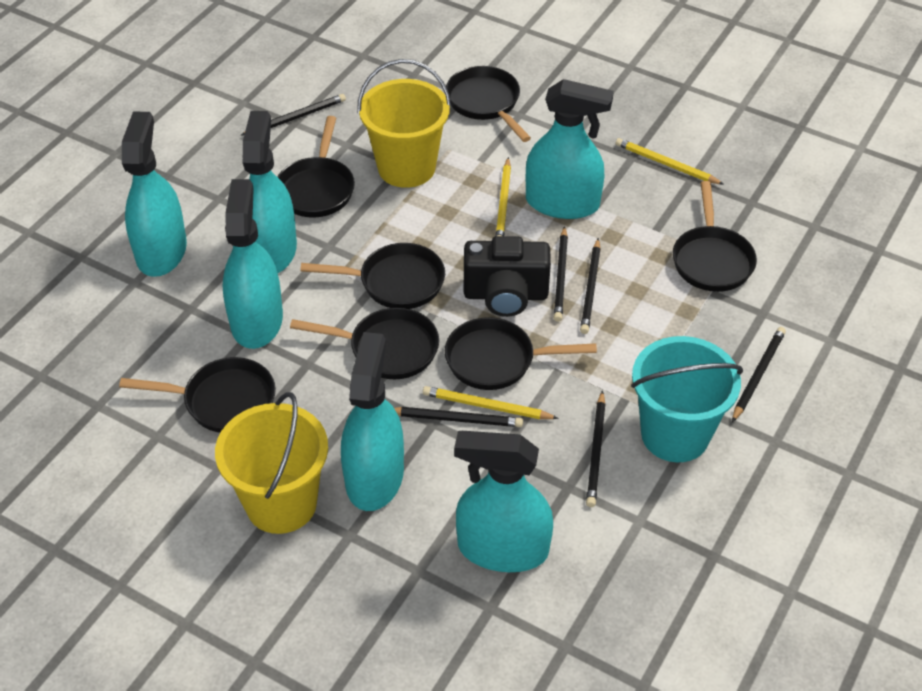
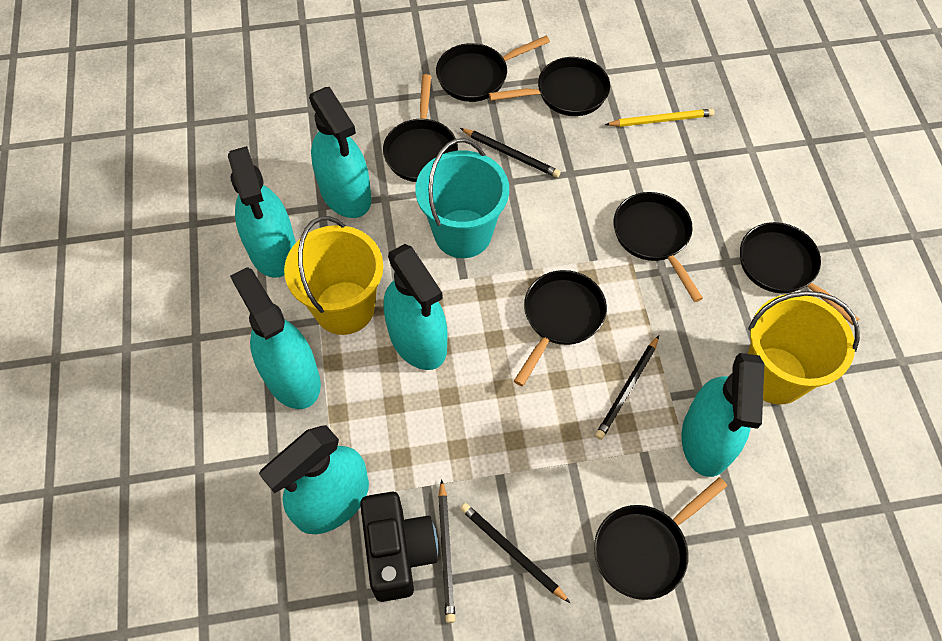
black pencil: 6 -> 4
yellow pencil: 3 -> 1

